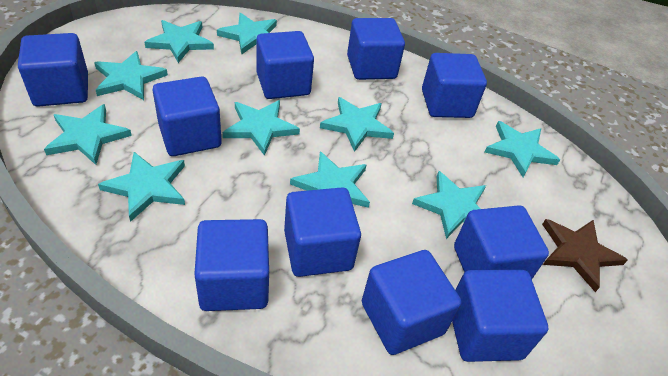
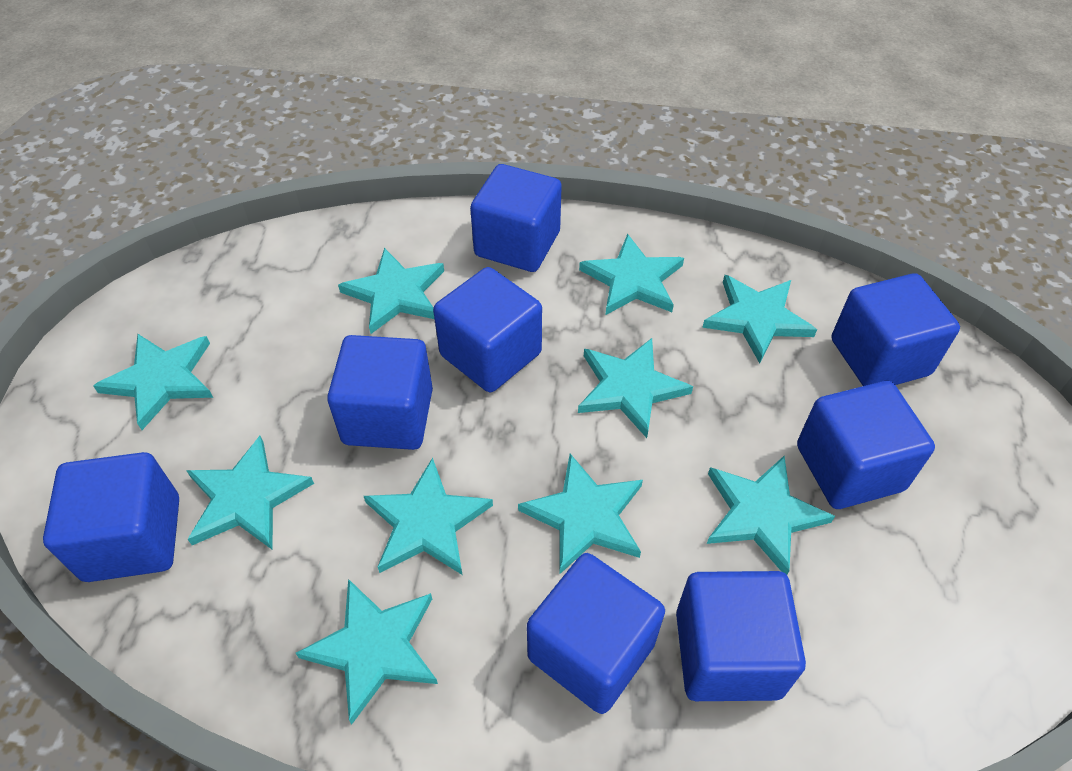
blue cube: 10 -> 8
brown star: 1 -> 0

